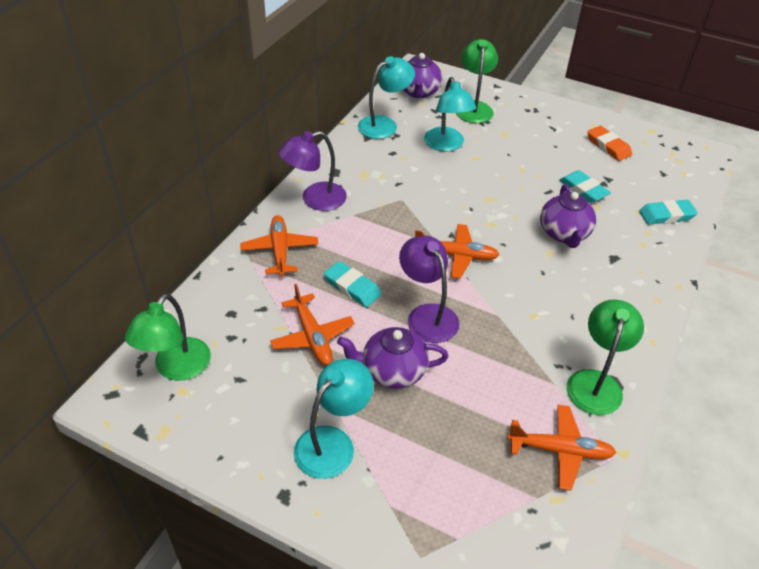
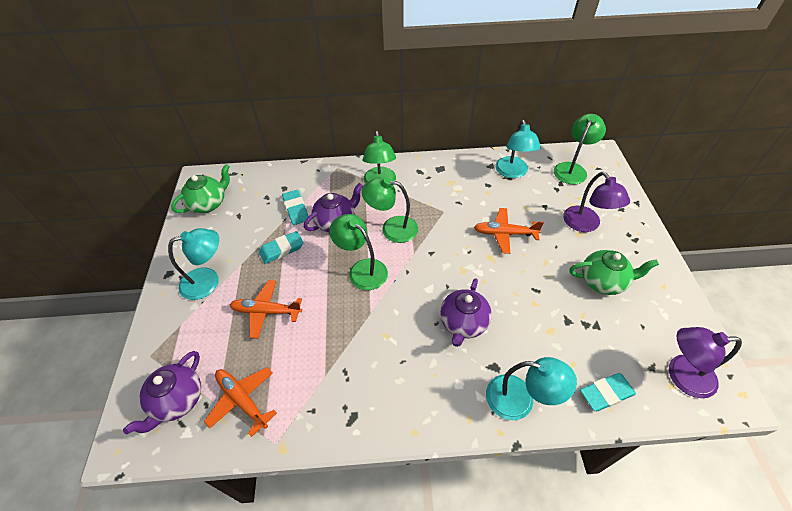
green lamp: 3 -> 4
green teapot: 0 -> 2
orange eraser: 1 -> 0
orange plane: 4 -> 3

